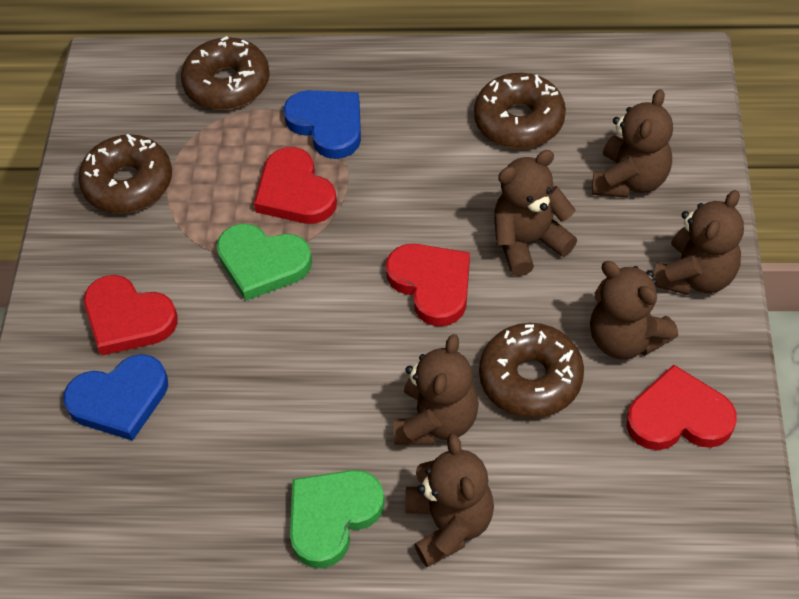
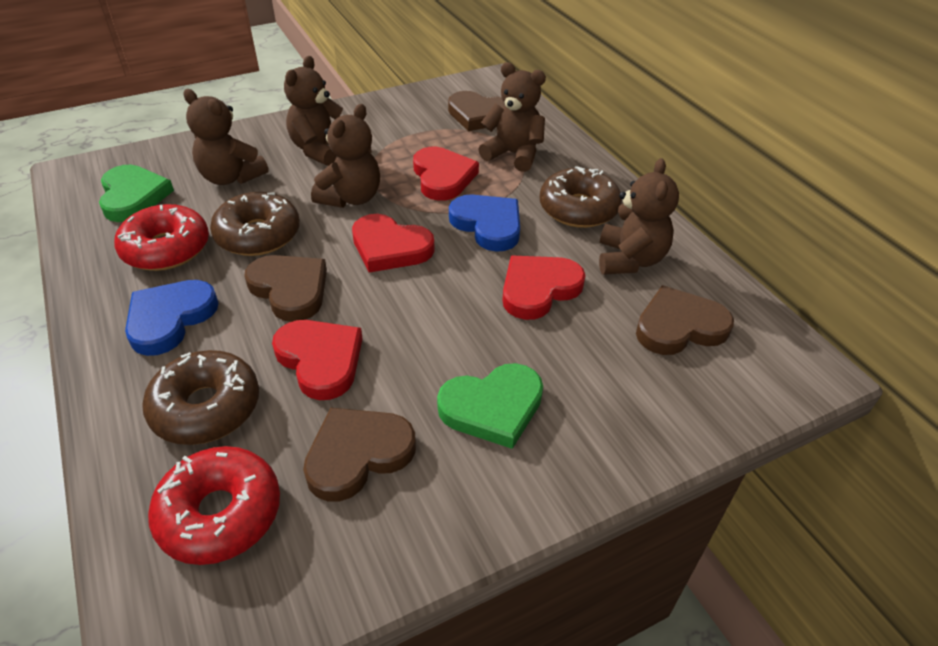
brown donut: 4 -> 3
brown heart: 0 -> 4
brown teddy bear: 6 -> 5
red donut: 0 -> 2

